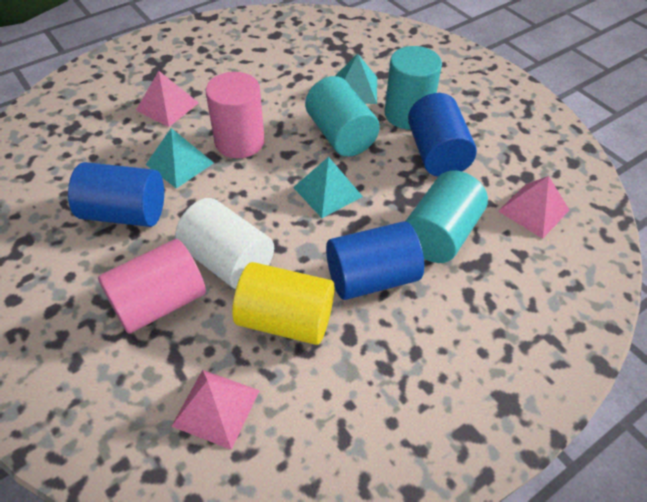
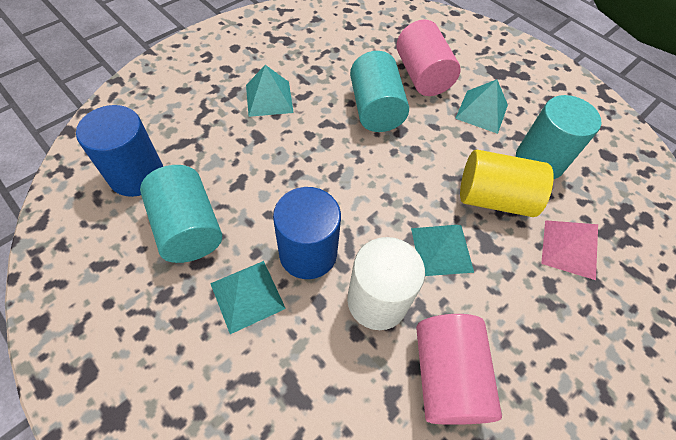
blue cylinder: 3 -> 2
pink pyramid: 3 -> 1
turquoise pyramid: 3 -> 4

